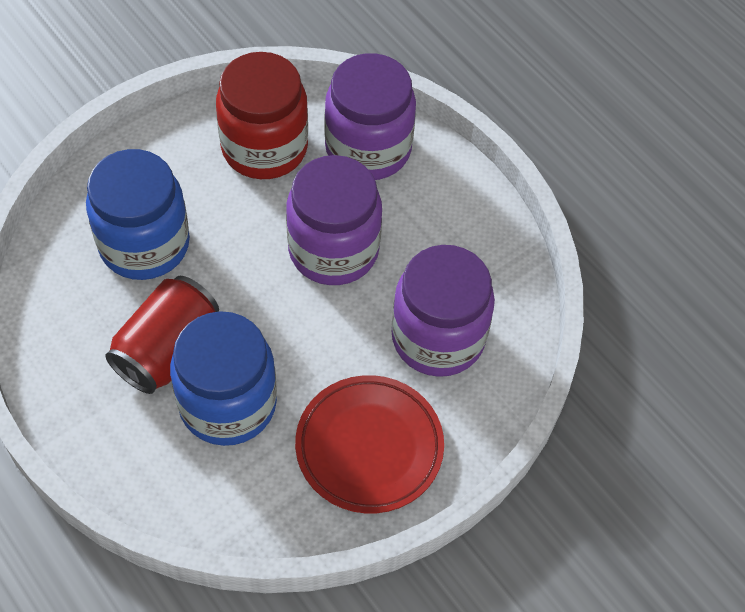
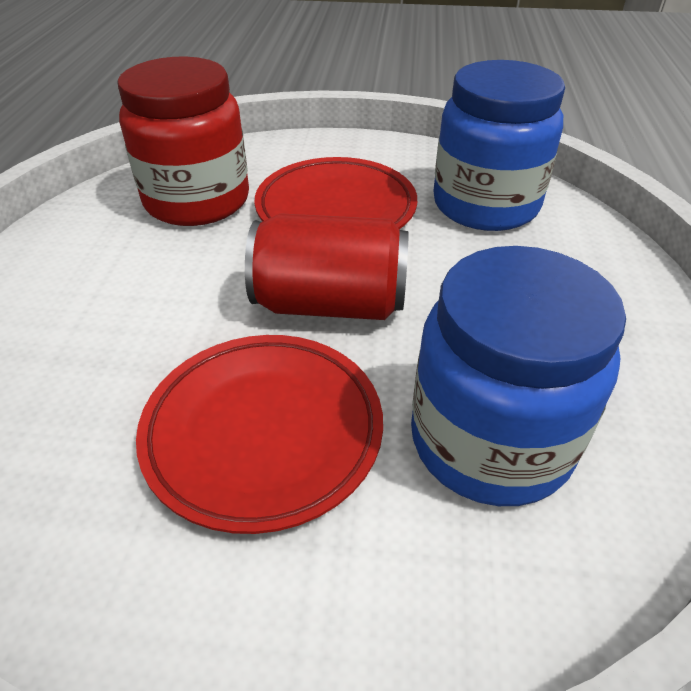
purple jar: 3 -> 0
red plate: 1 -> 2

